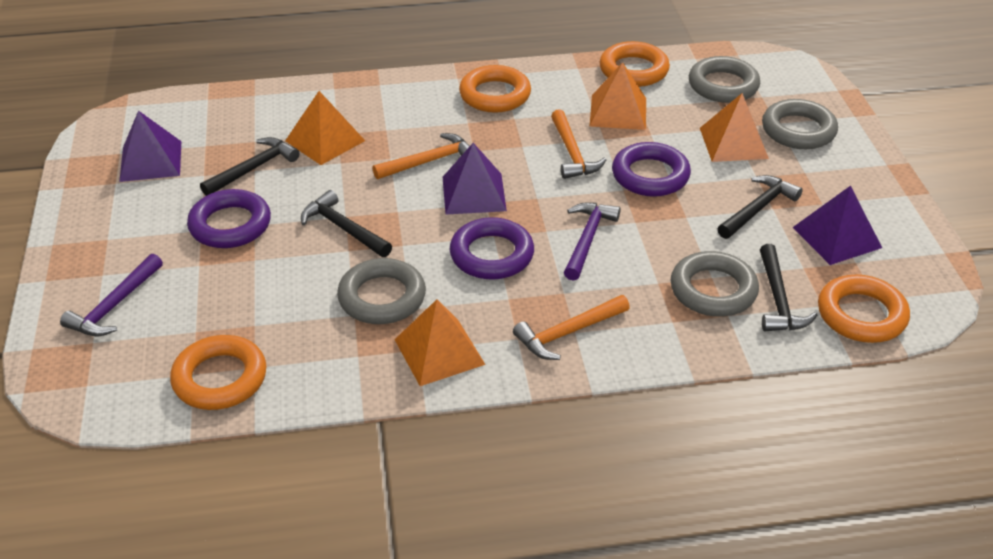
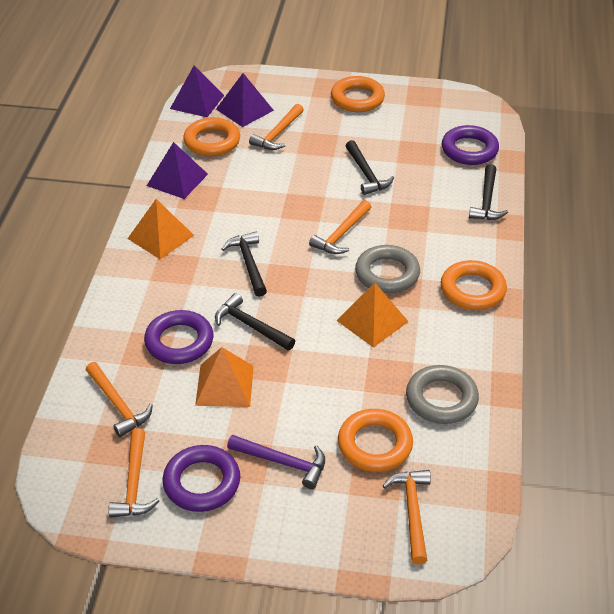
grey ring: 4 -> 2
orange hammer: 3 -> 5
orange pyramid: 4 -> 3
purple hammer: 2 -> 1

